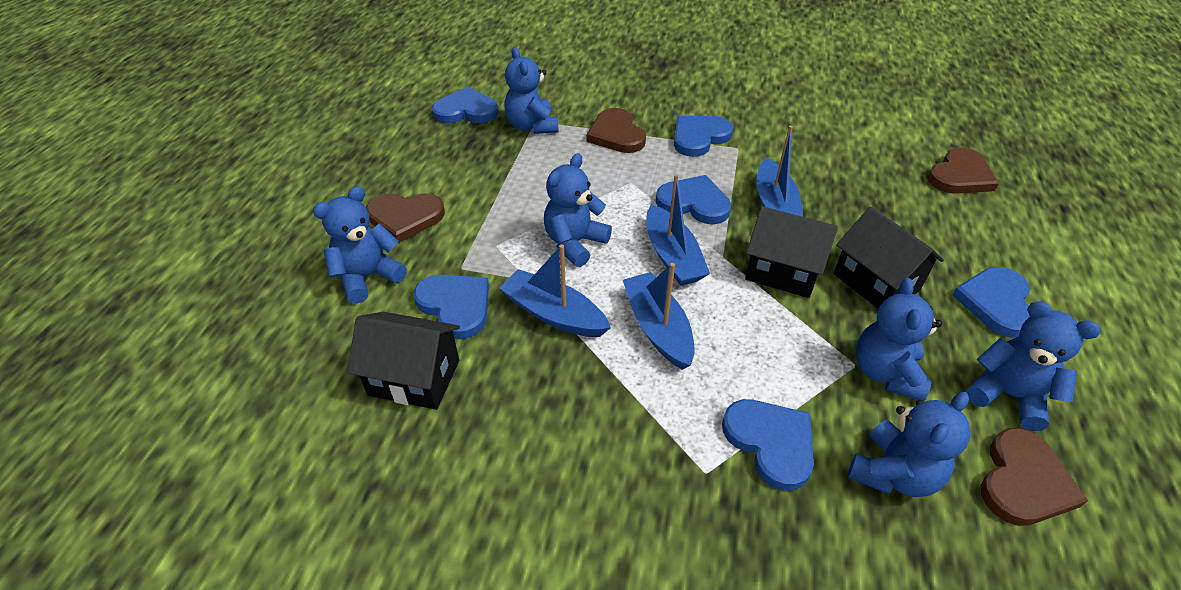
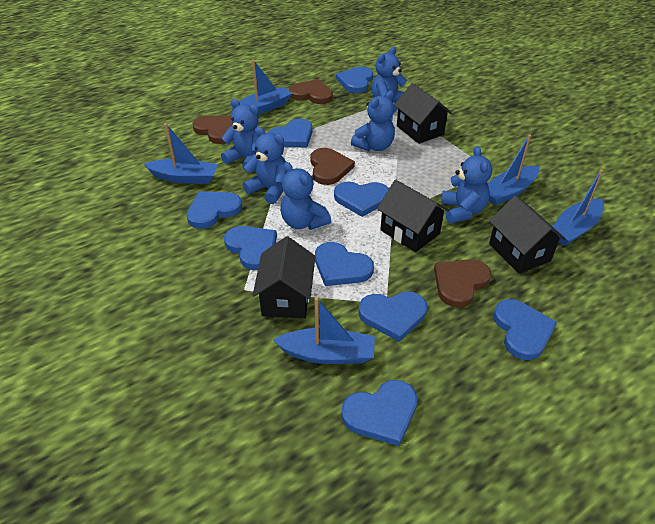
black house: 3 -> 4
blue boat: 4 -> 5
blue heart: 6 -> 9

